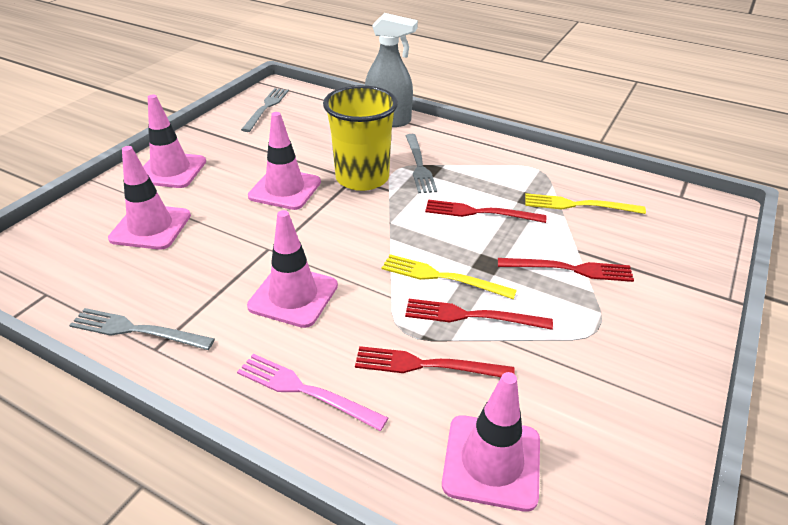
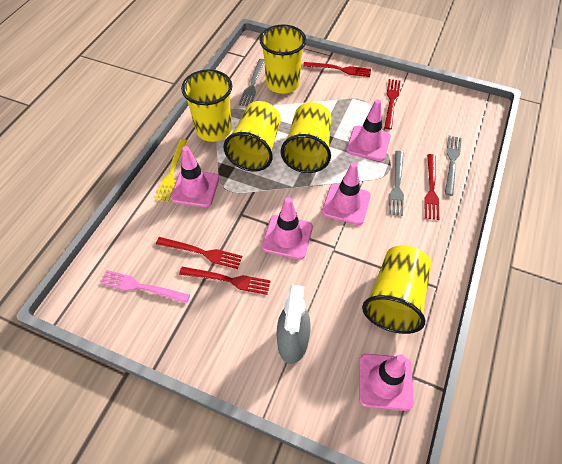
red fork: 4 -> 5
yellow cup: 1 -> 5
yellow fork: 2 -> 1

